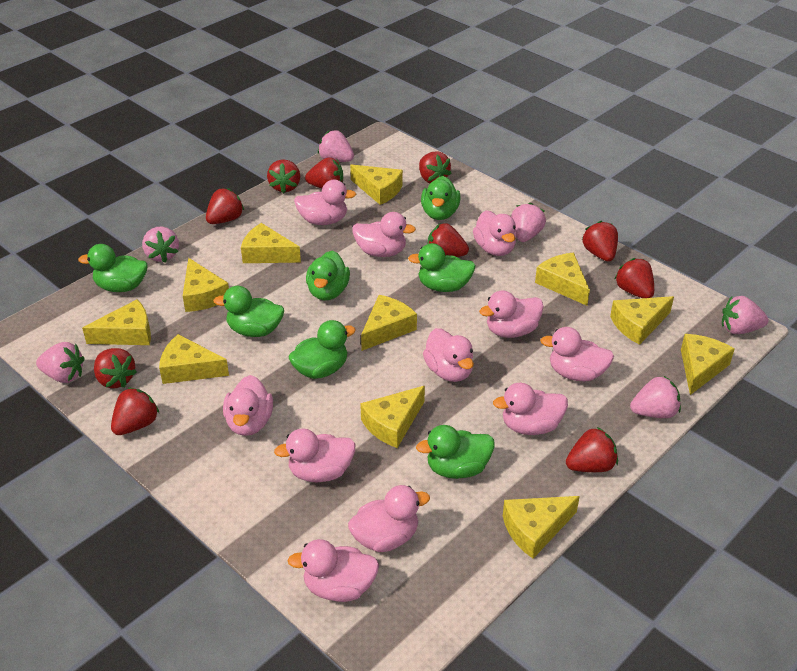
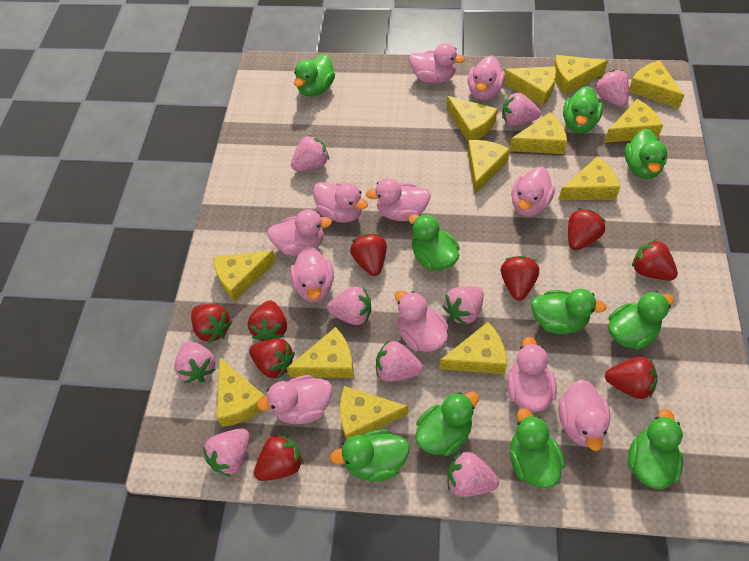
green duck: 7 -> 10
pink strawberry: 6 -> 9
red strawberry: 10 -> 9
yellow cheese: 11 -> 13

